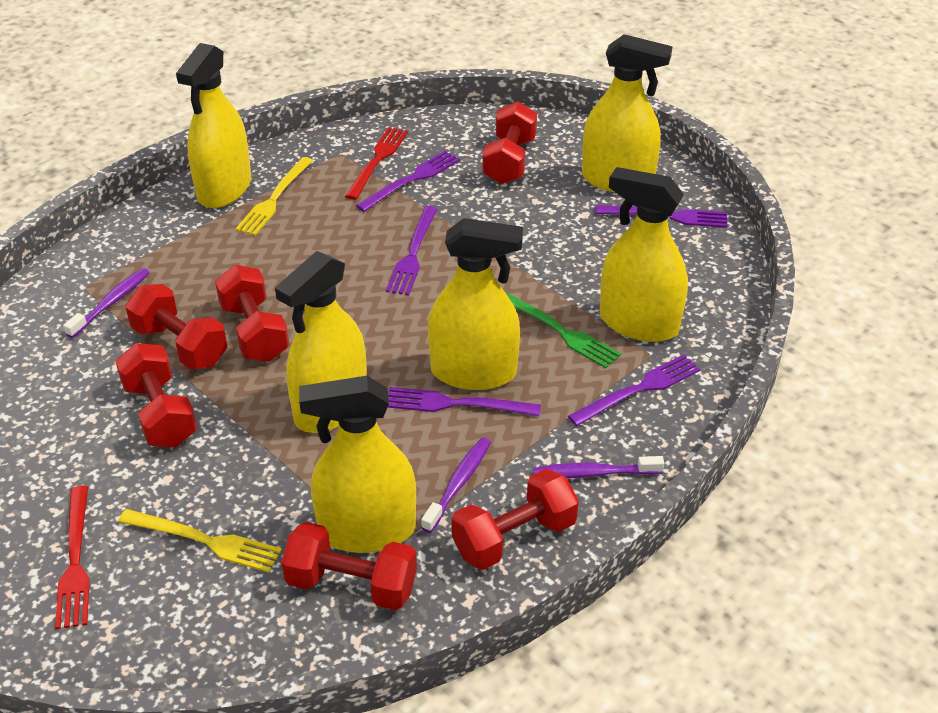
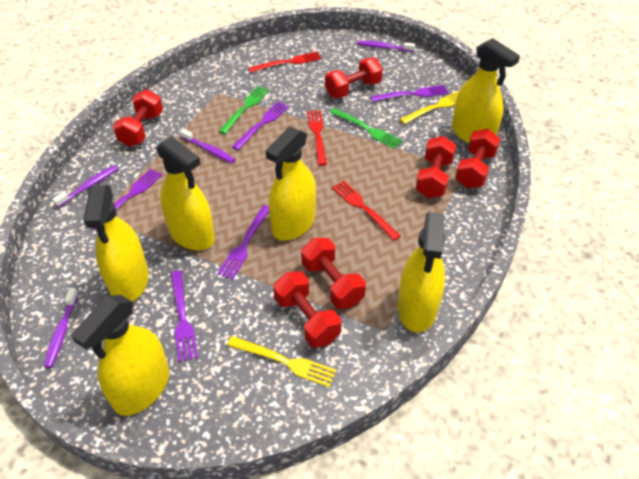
green fork: 1 -> 2
purple toothbrush: 3 -> 4
red fork: 2 -> 3

